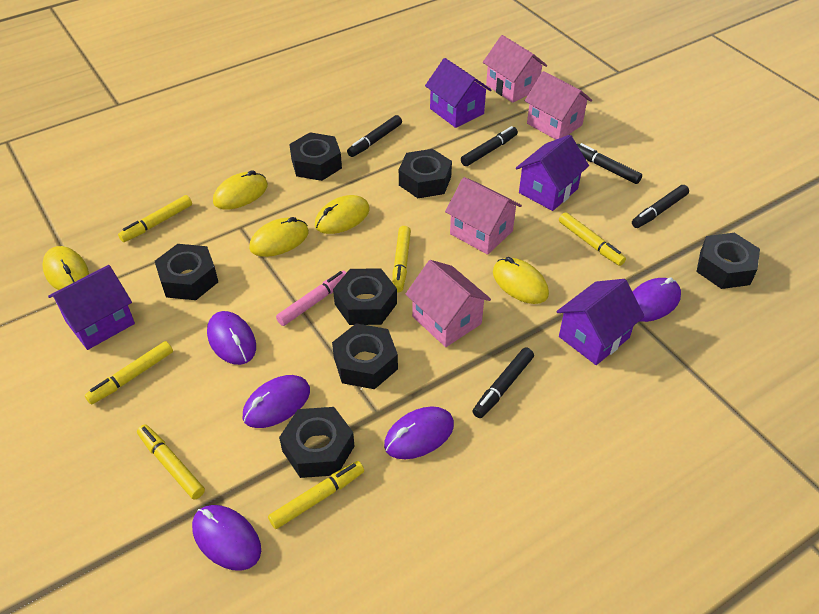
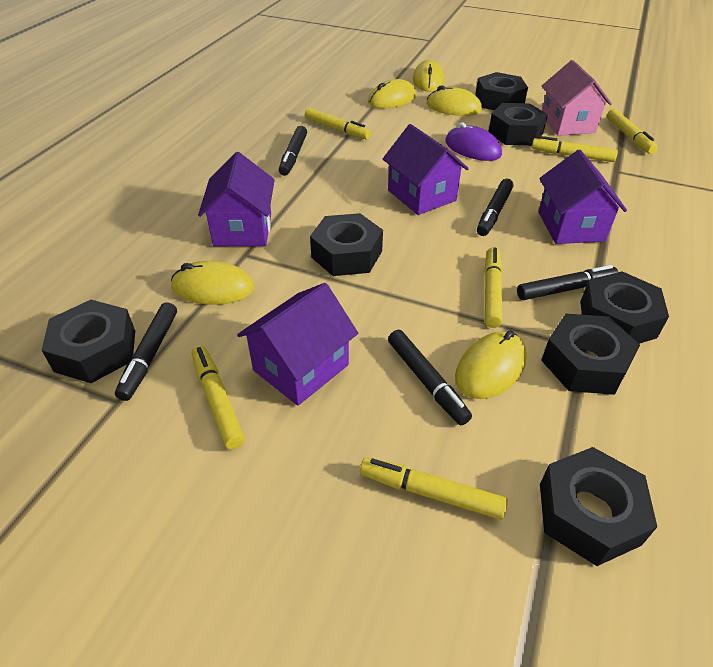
pink house: 4 -> 1
pink marker: 1 -> 0
purple mouse: 5 -> 1

